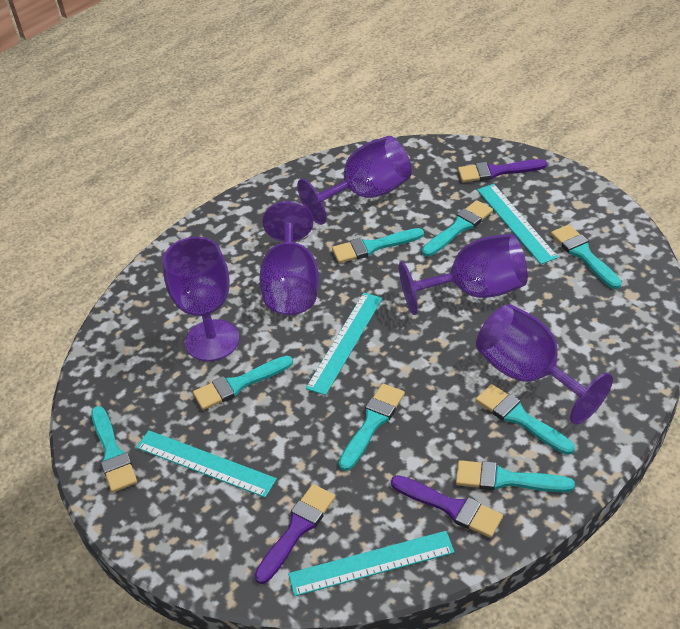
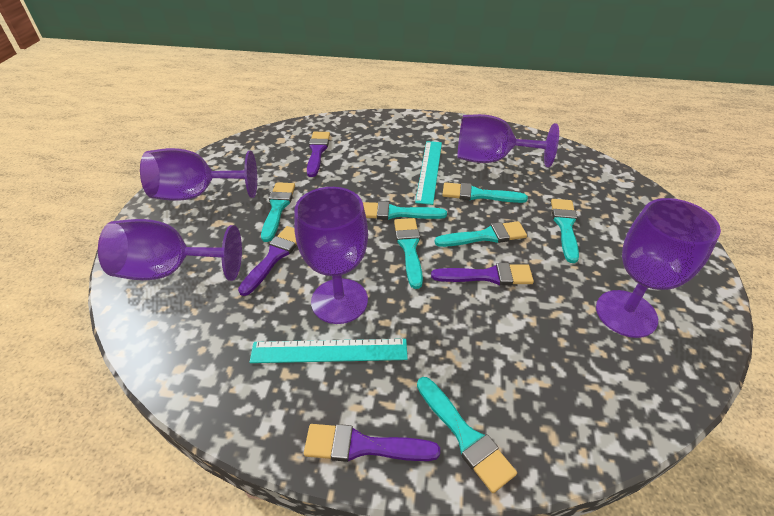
purple brush: 3 -> 4
turquoise brush: 8 -> 7
turquoise ruler: 4 -> 2

